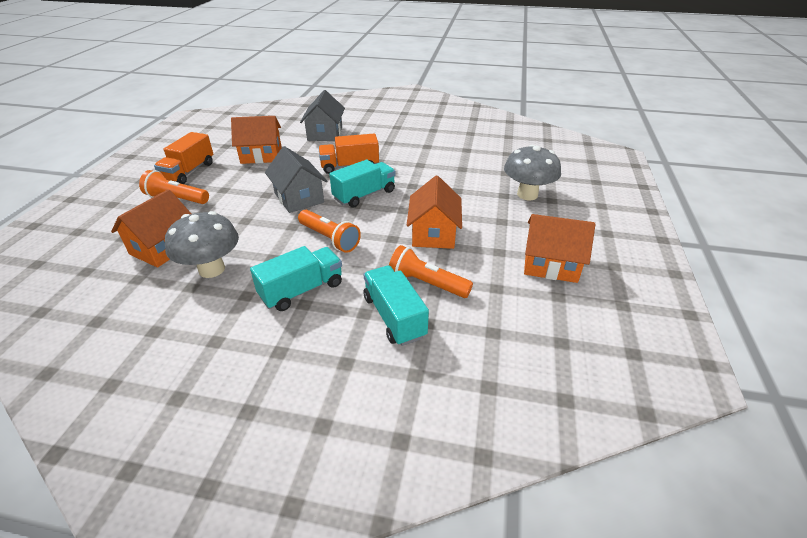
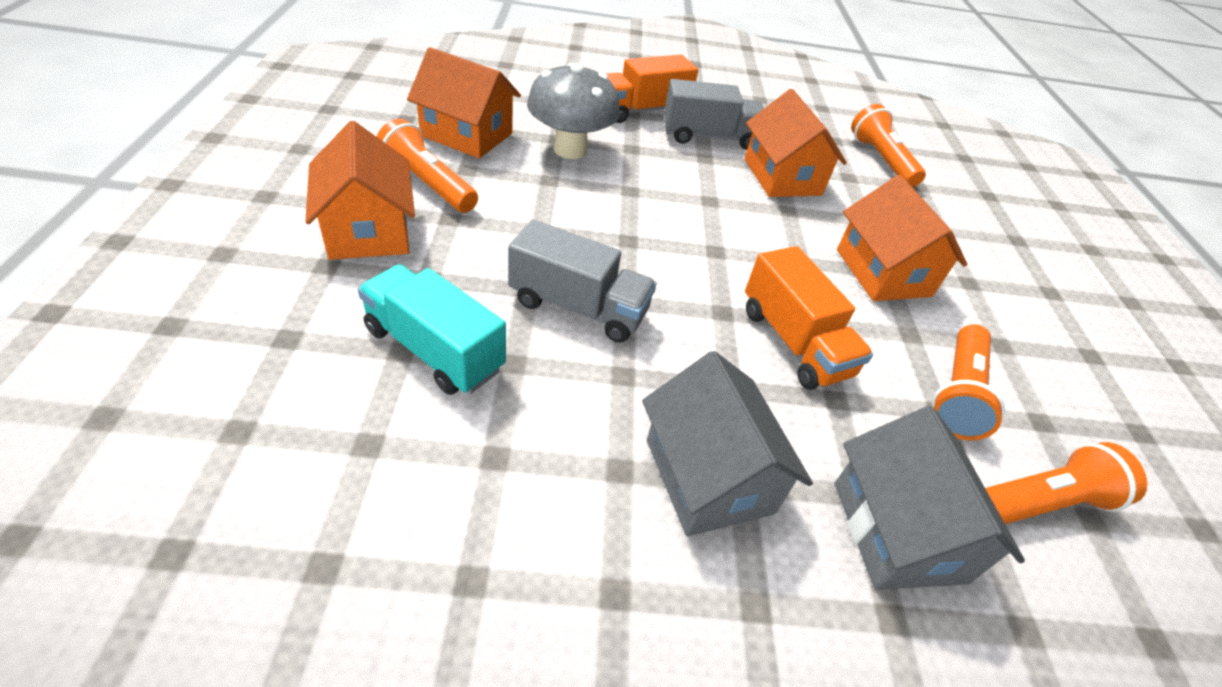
grey mushroom: 2 -> 1
grey truck: 0 -> 2
orange flashlight: 3 -> 4
turquoise truck: 3 -> 1

